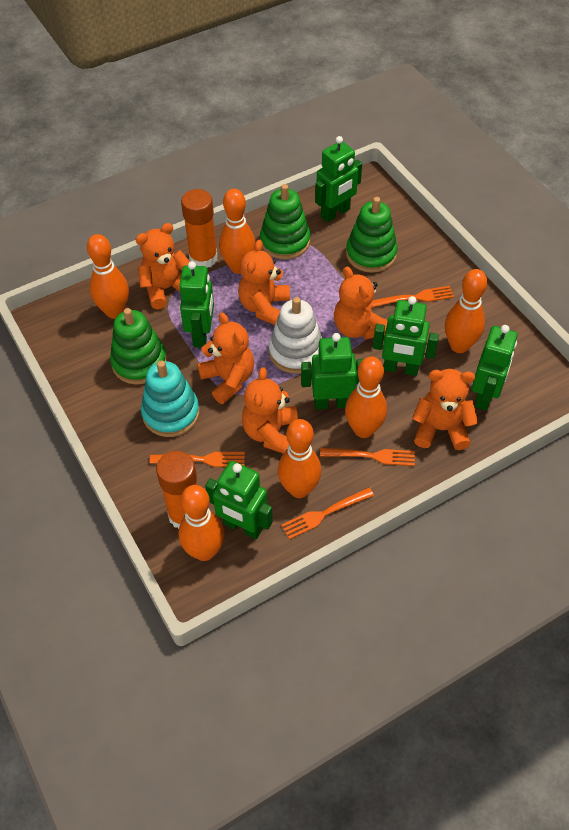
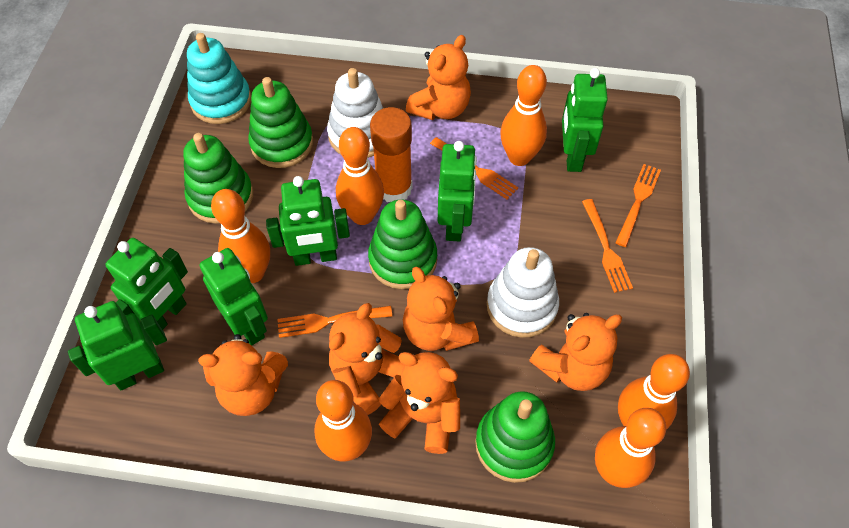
green stacking toy: 3 -> 4
orange glue stick: 2 -> 1
white stacking toy: 1 -> 2

